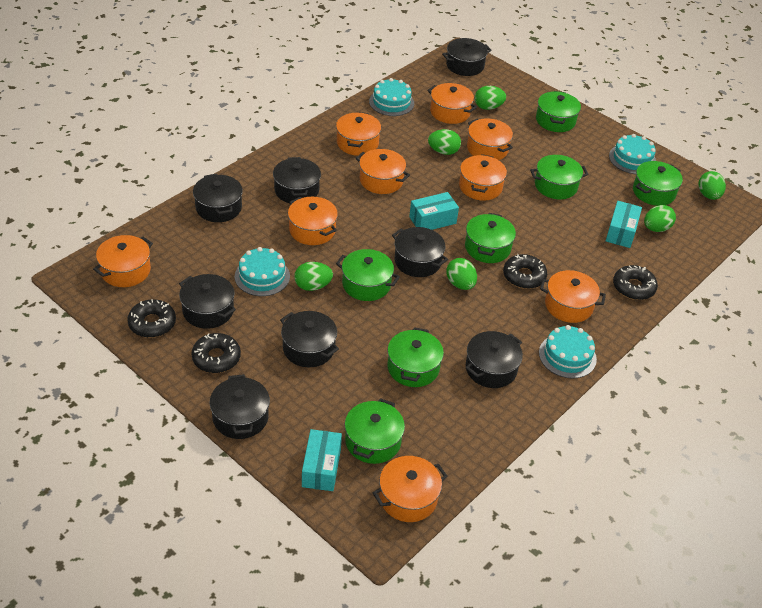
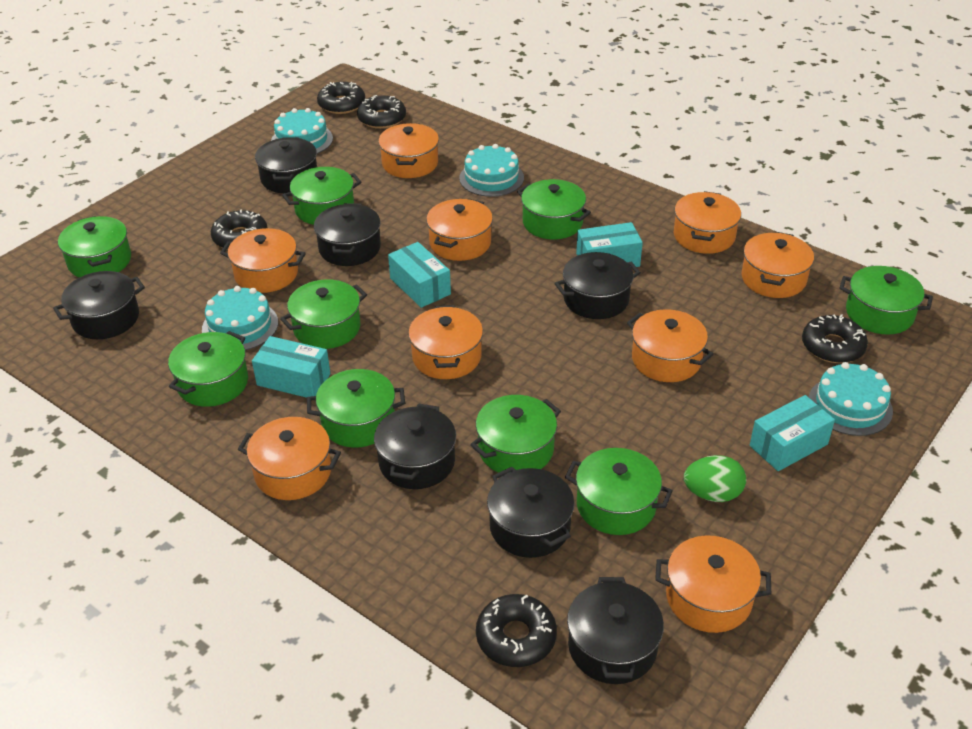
black donut: 4 -> 5
black pot: 8 -> 7
green egg: 6 -> 1
green pot: 7 -> 9
turquoise box: 3 -> 4

